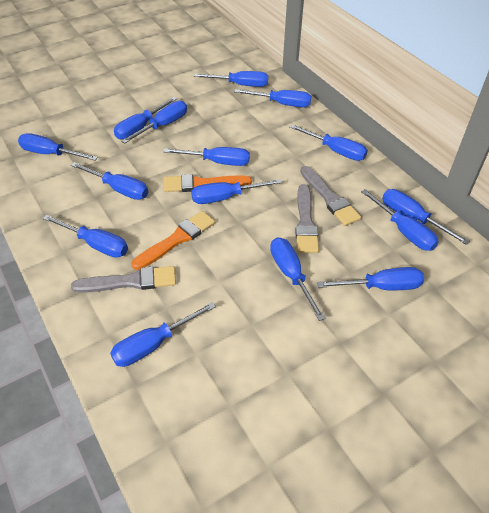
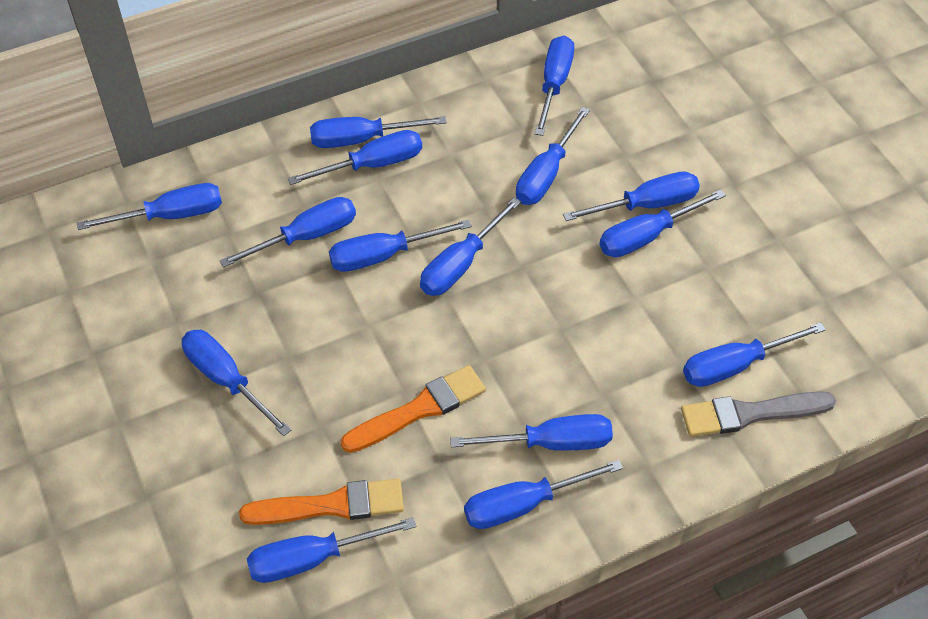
grey brush: 3 -> 1

